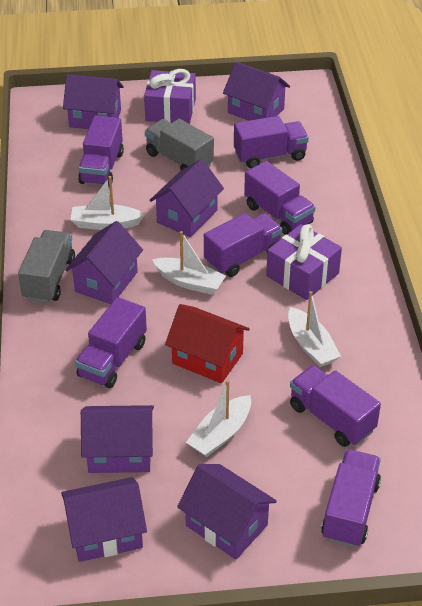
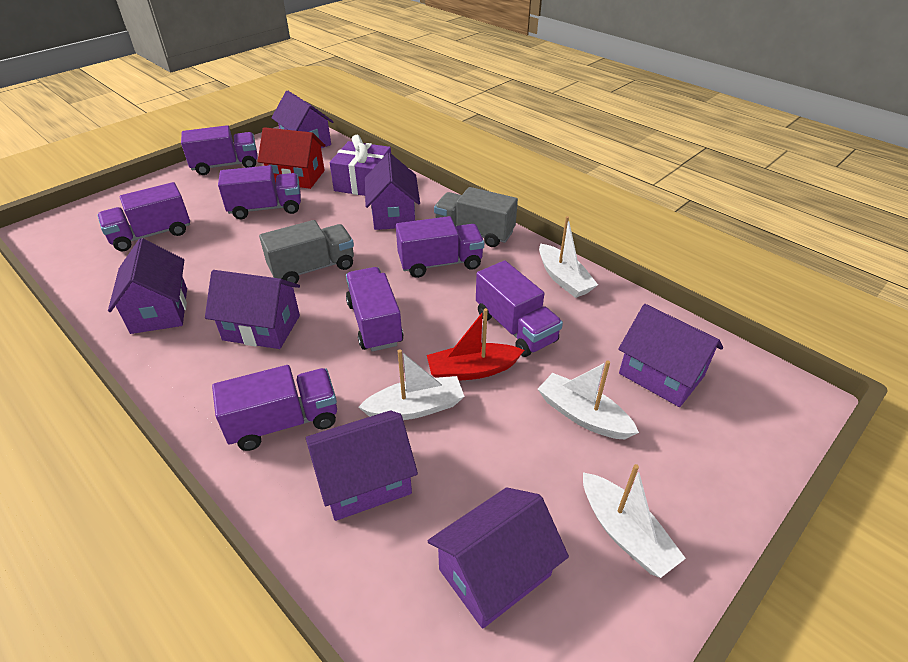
purple gift: 2 -> 1
red boat: 0 -> 1

